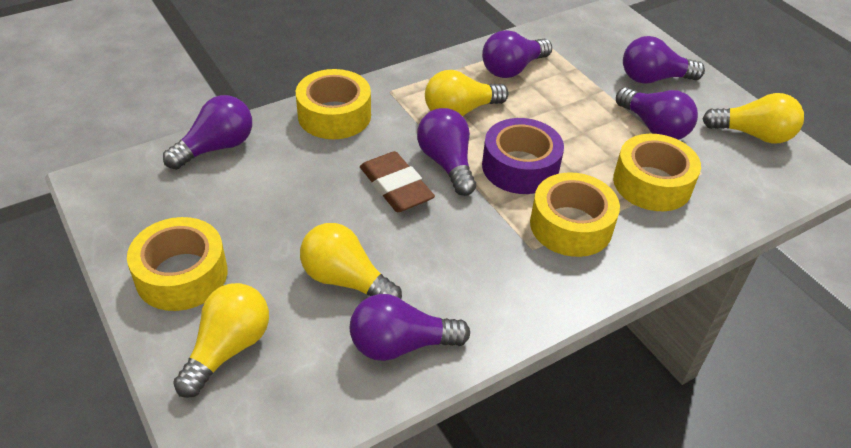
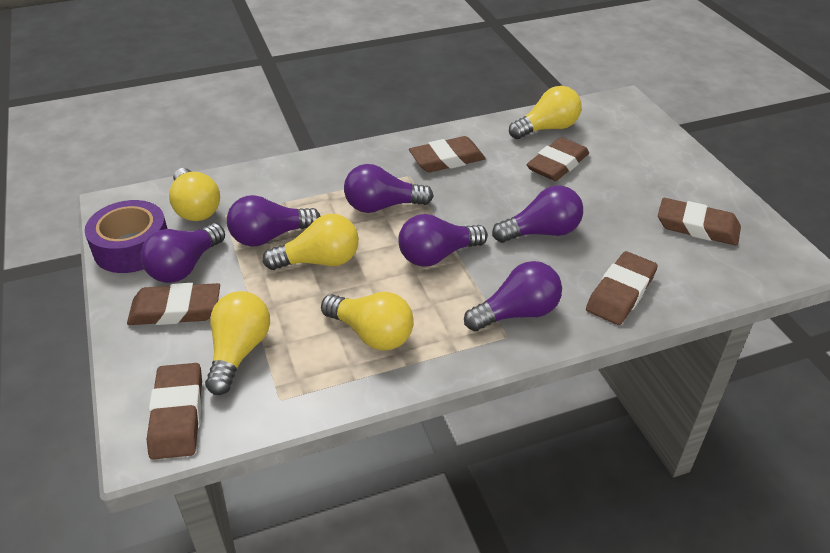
brown eraser: 1 -> 6
yellow light bulb: 4 -> 5
yellow tape: 4 -> 0

